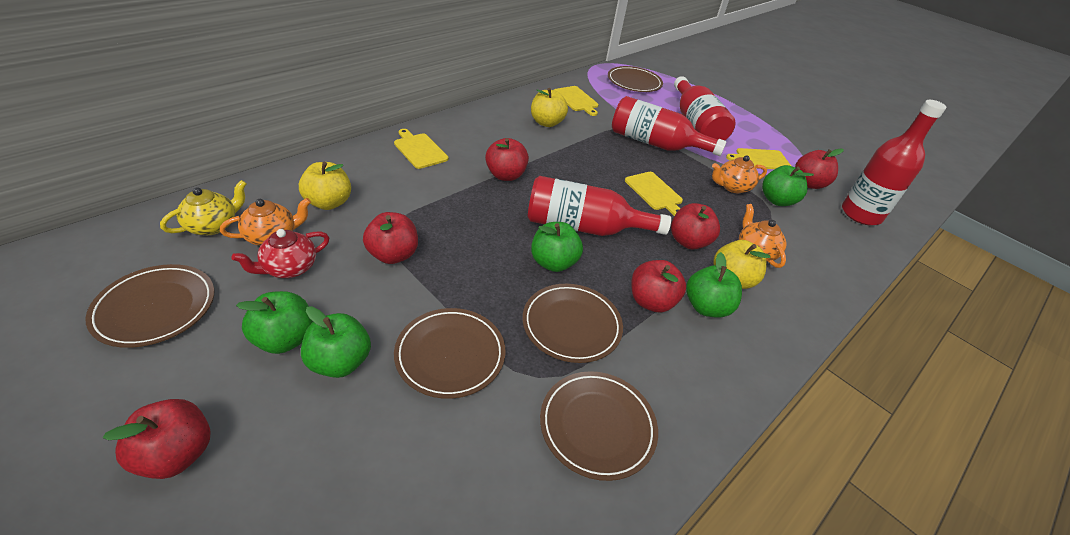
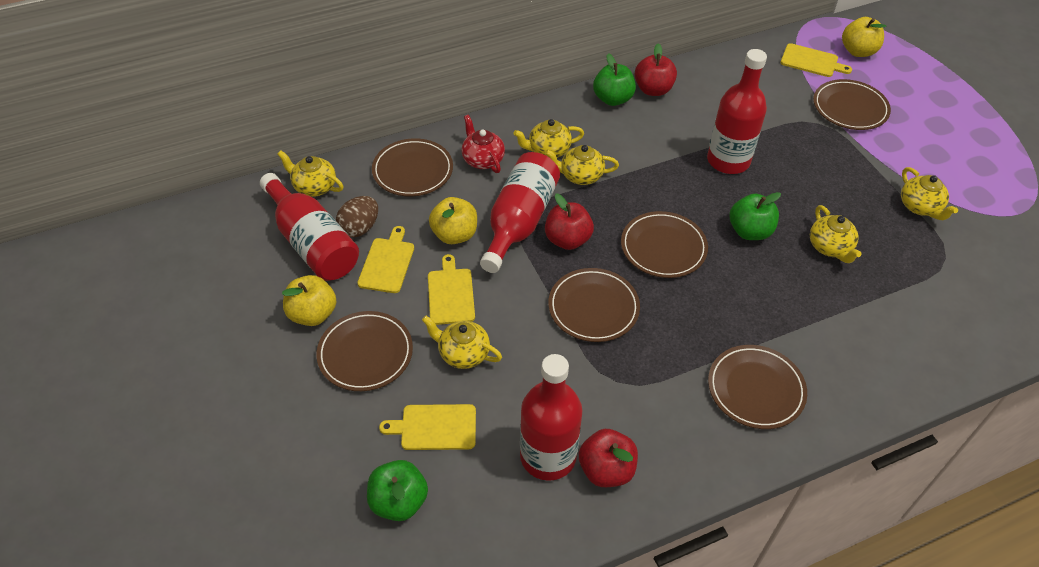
brown egg: 0 -> 1
brown plate: 5 -> 6
green apple: 5 -> 3
orange teapot: 3 -> 0
red apple: 6 -> 3
yellow teapot: 1 -> 6

